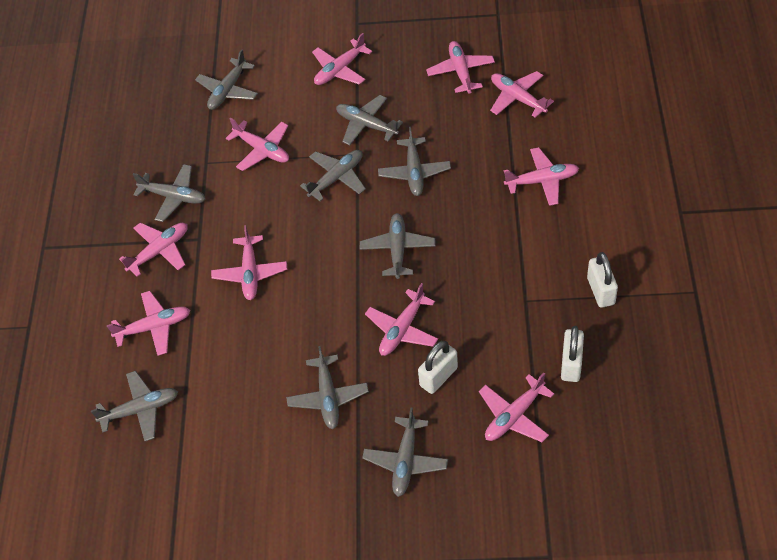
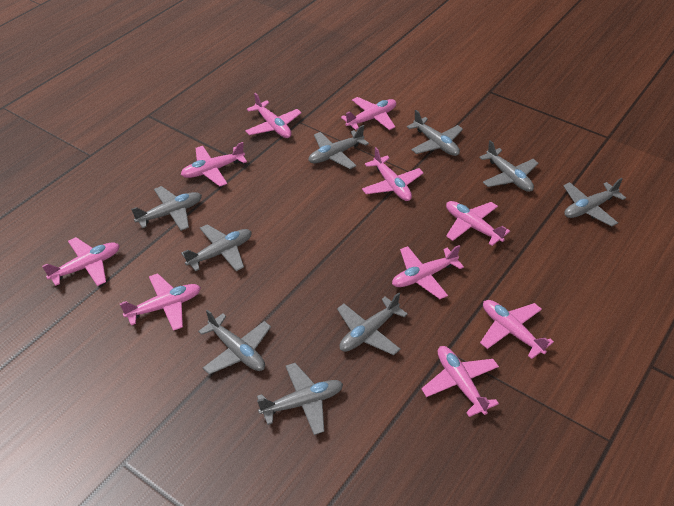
white padlock: 3 -> 0

